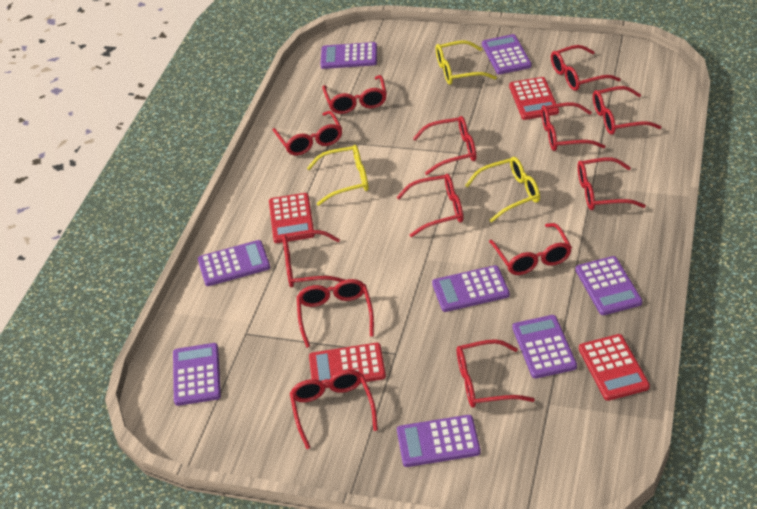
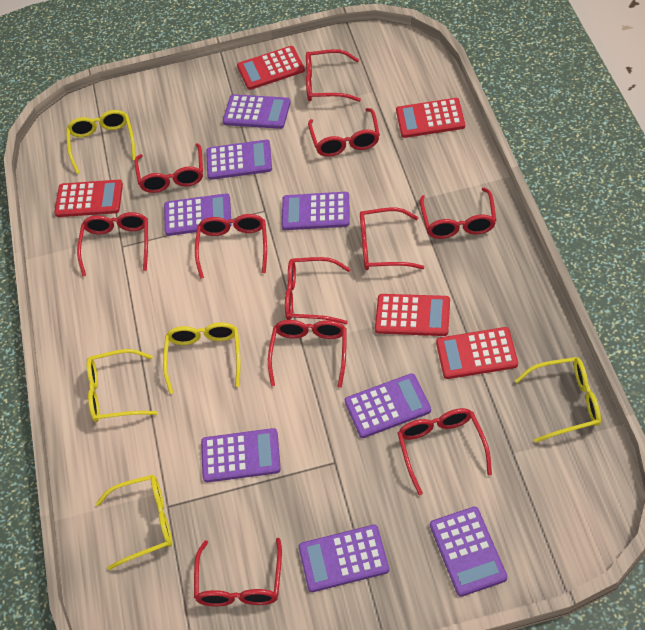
red calculator: 4 -> 5
red glasses: 13 -> 11
yellow glasses: 3 -> 5

